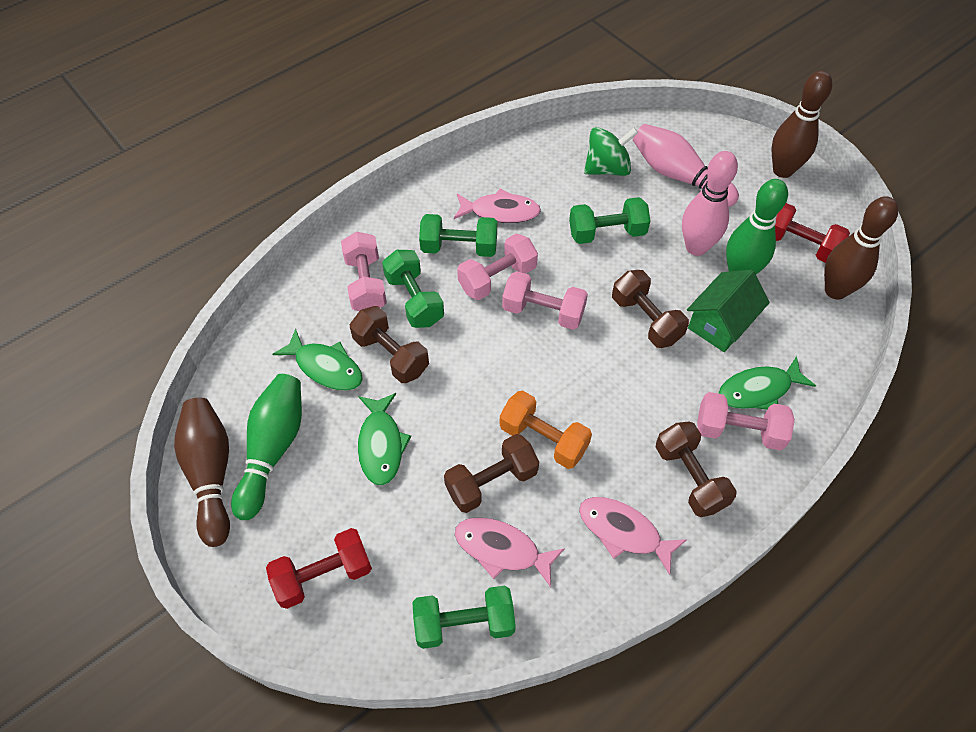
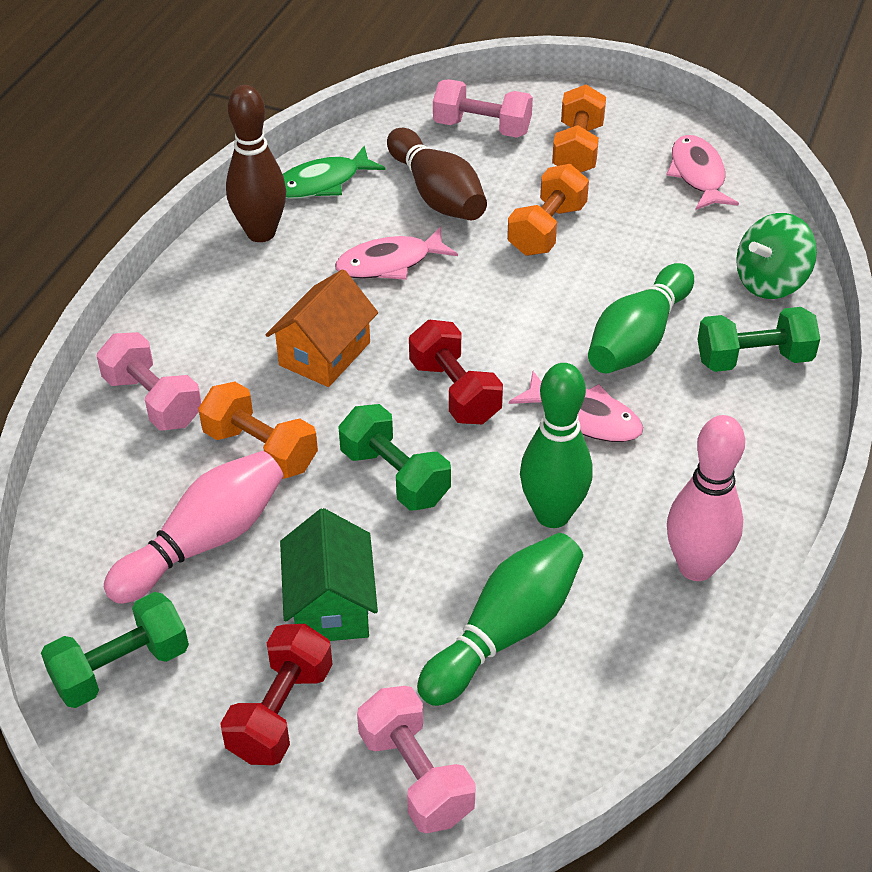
brown bowling pin: 3 -> 2
brown dumbbell: 4 -> 0
green bowling pin: 2 -> 3
green dumbbell: 4 -> 3
green fish: 3 -> 1
orange dumbbell: 1 -> 3
orange house: 0 -> 1
pink dumbbell: 4 -> 3

